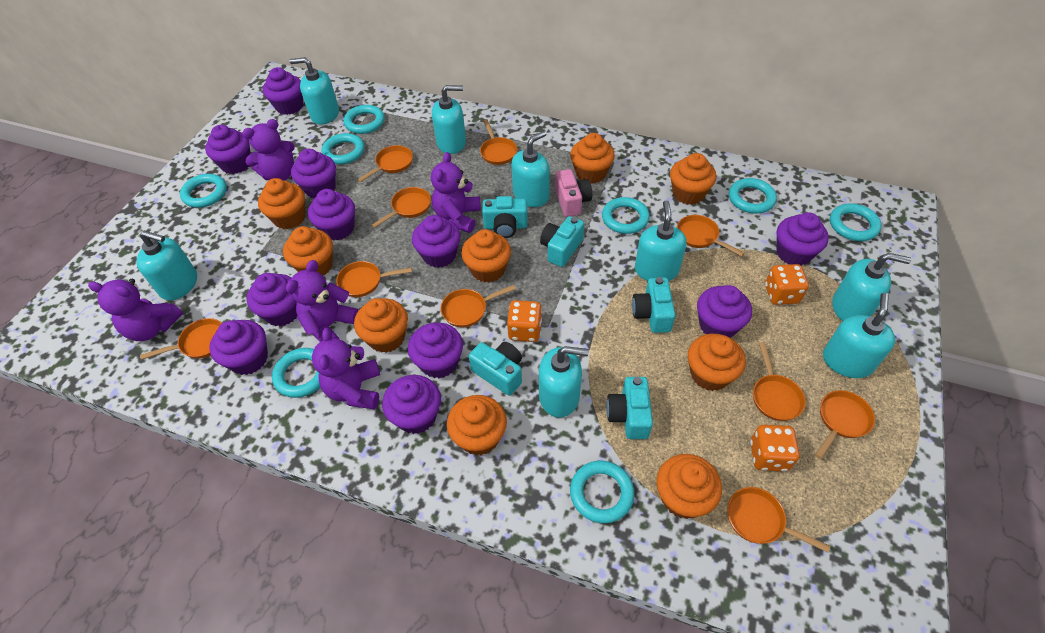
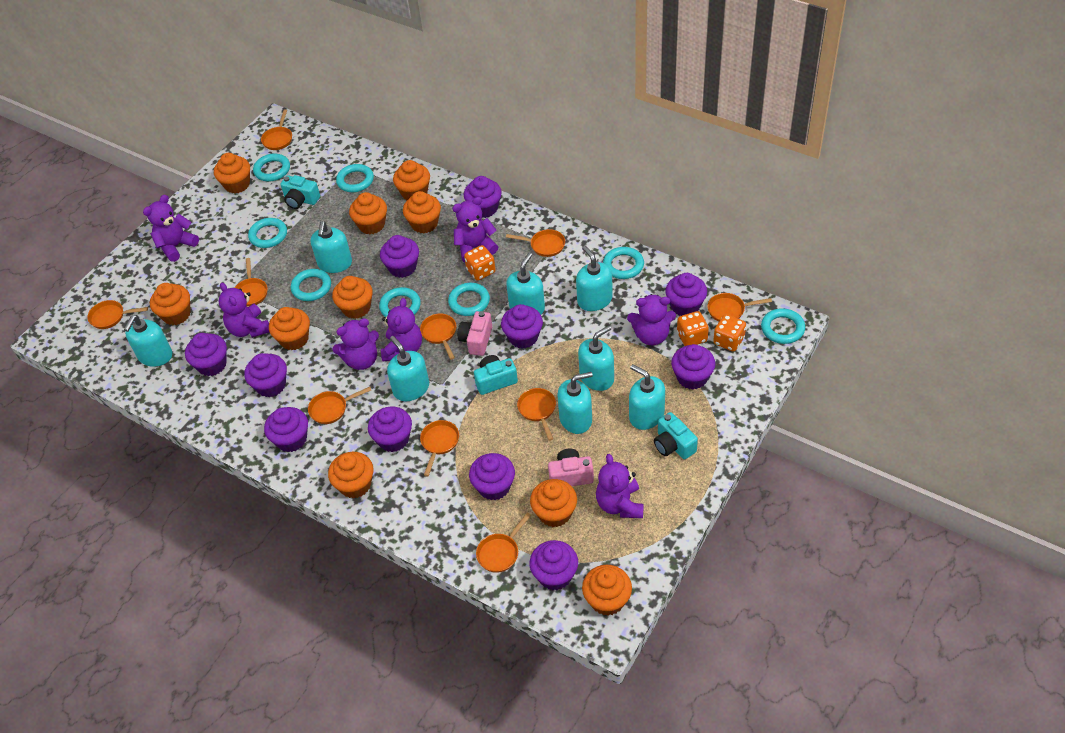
orange cupcake: 9 -> 10
pink camera: 1 -> 2
purple teddy bear: 5 -> 7
turquoise camera: 5 -> 3

